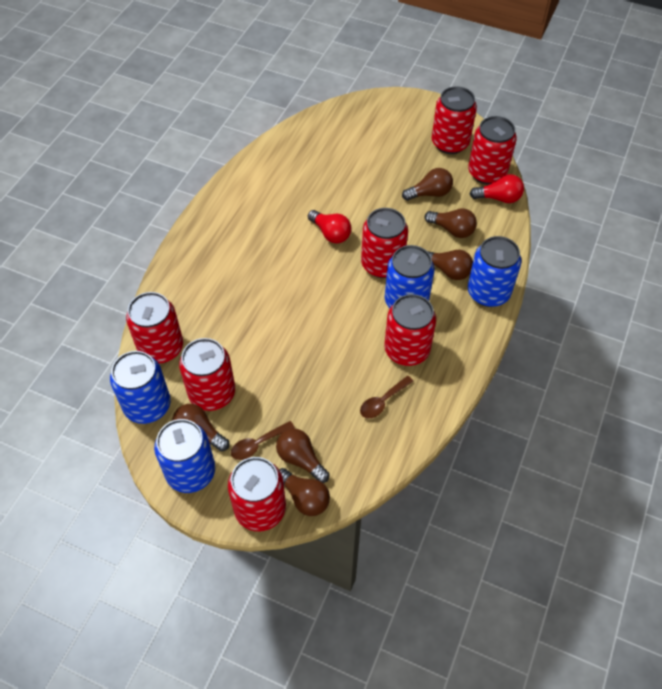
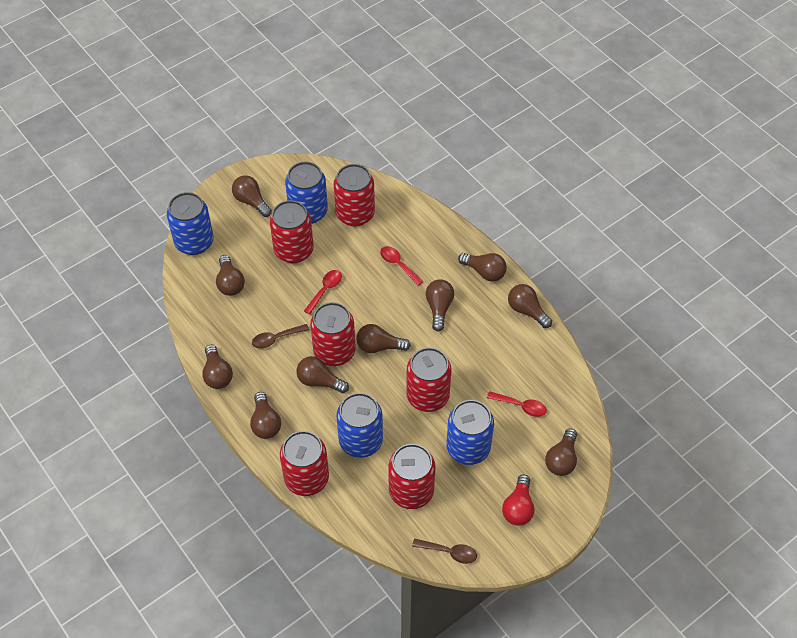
brown light bulb: 6 -> 10
red can: 7 -> 6
red light bulb: 2 -> 1
red spoon: 0 -> 3

